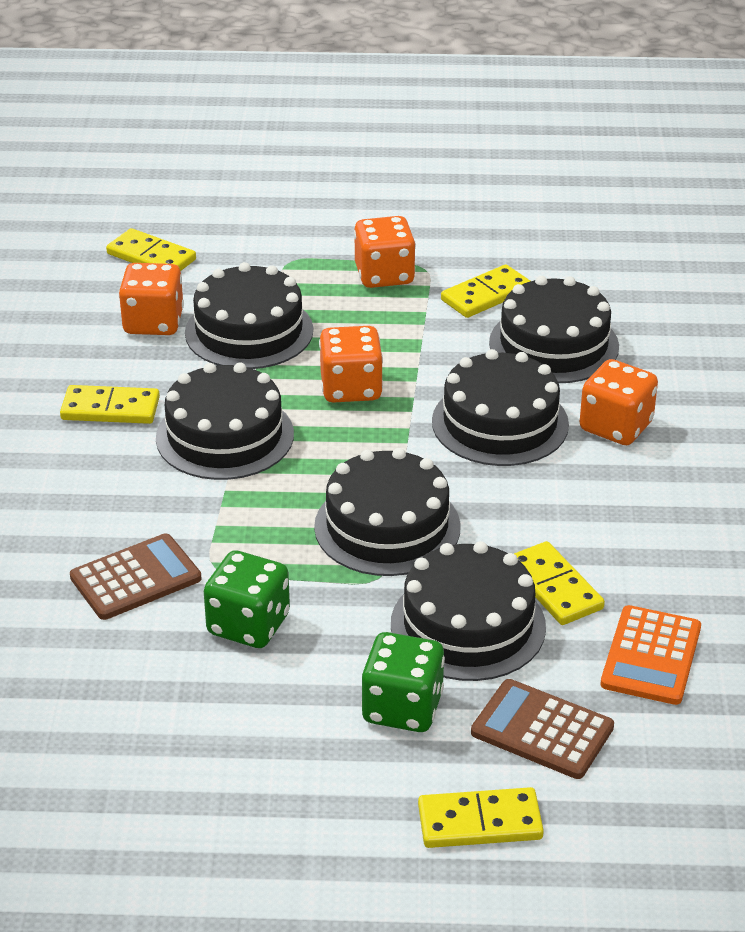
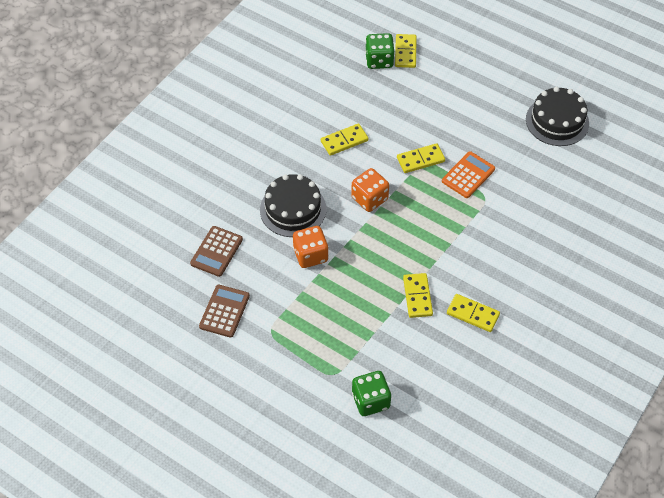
black cake: 6 -> 2
orange dice: 4 -> 2

